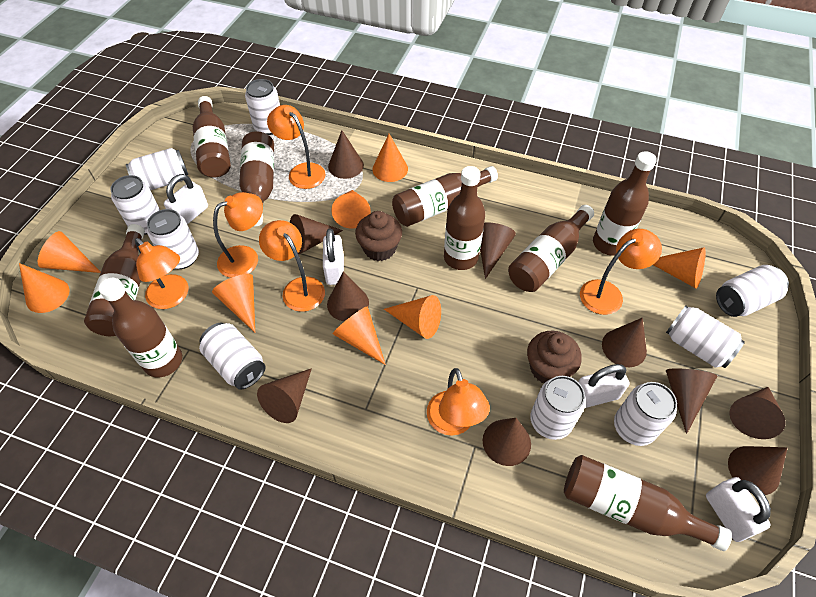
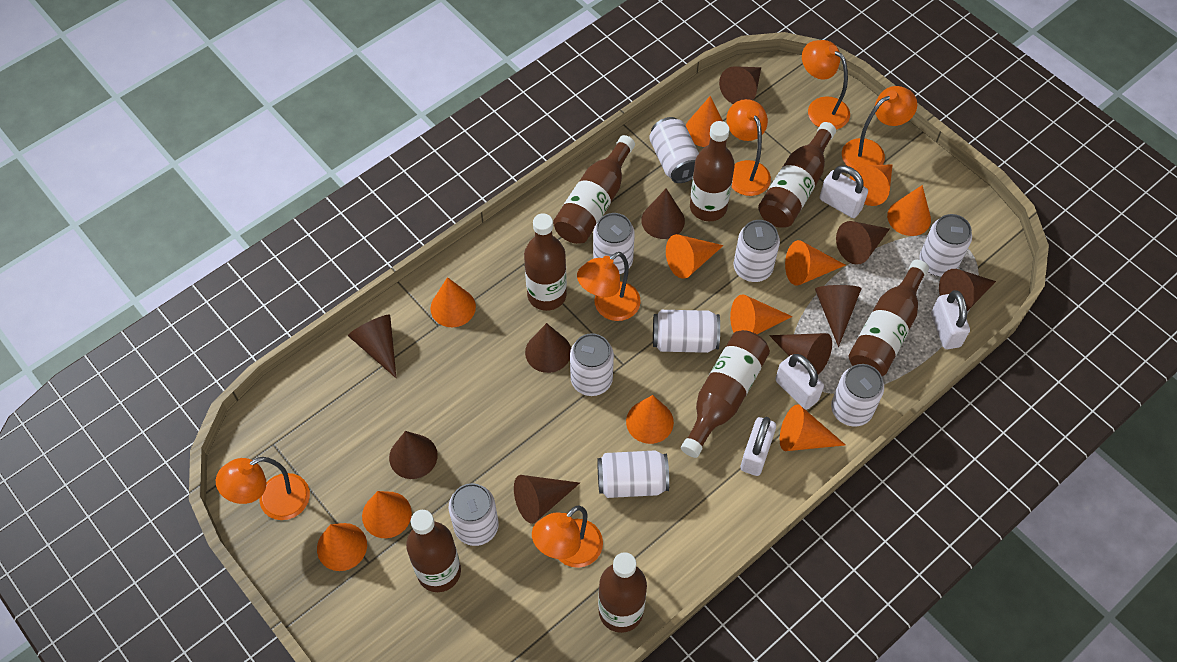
brown bottle: 9 -> 8
brown cupcake: 2 -> 0
orange cone: 8 -> 11

